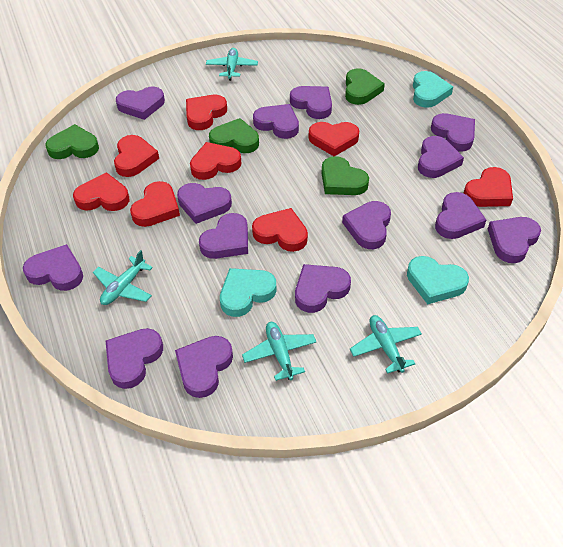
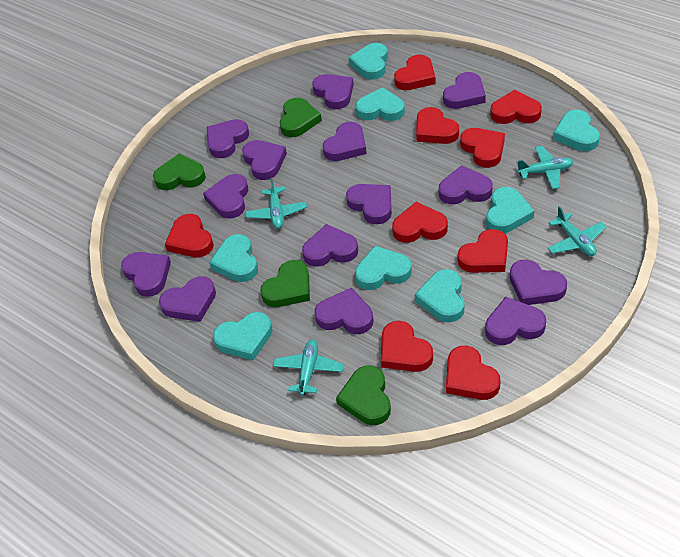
red heart: 8 -> 9
turquoise heart: 3 -> 8

